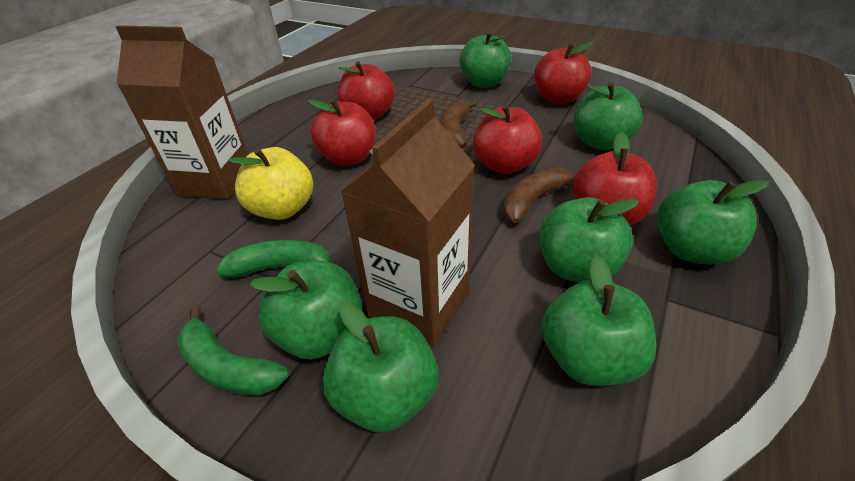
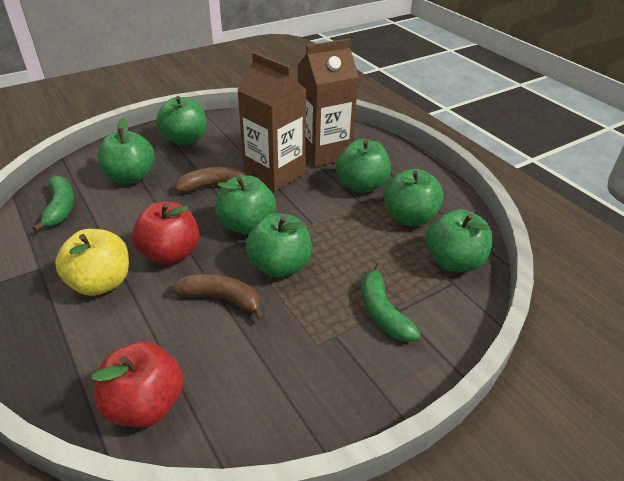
red apple: 5 -> 2

